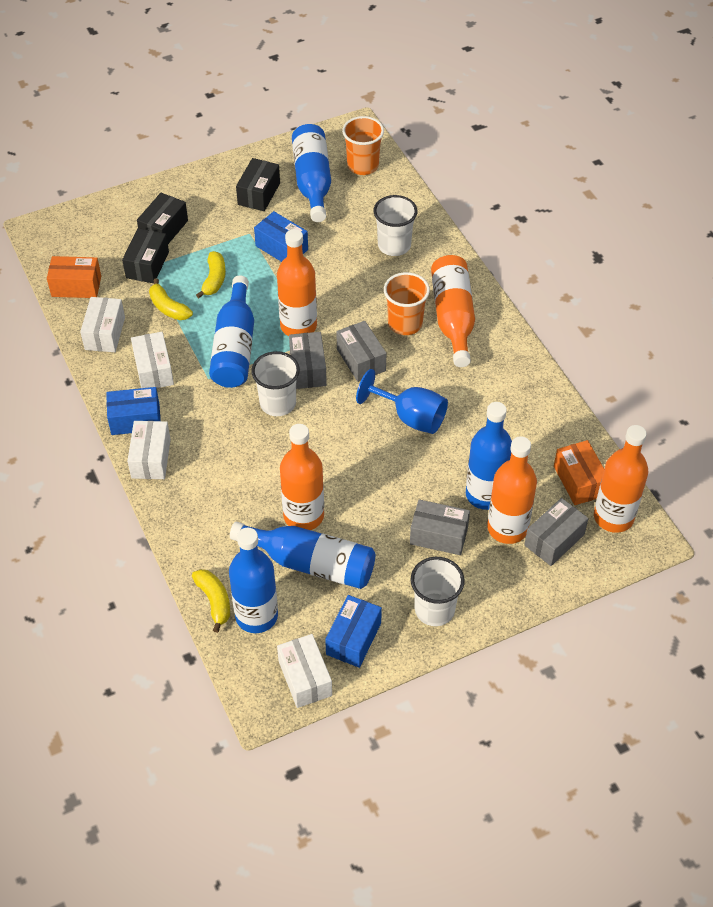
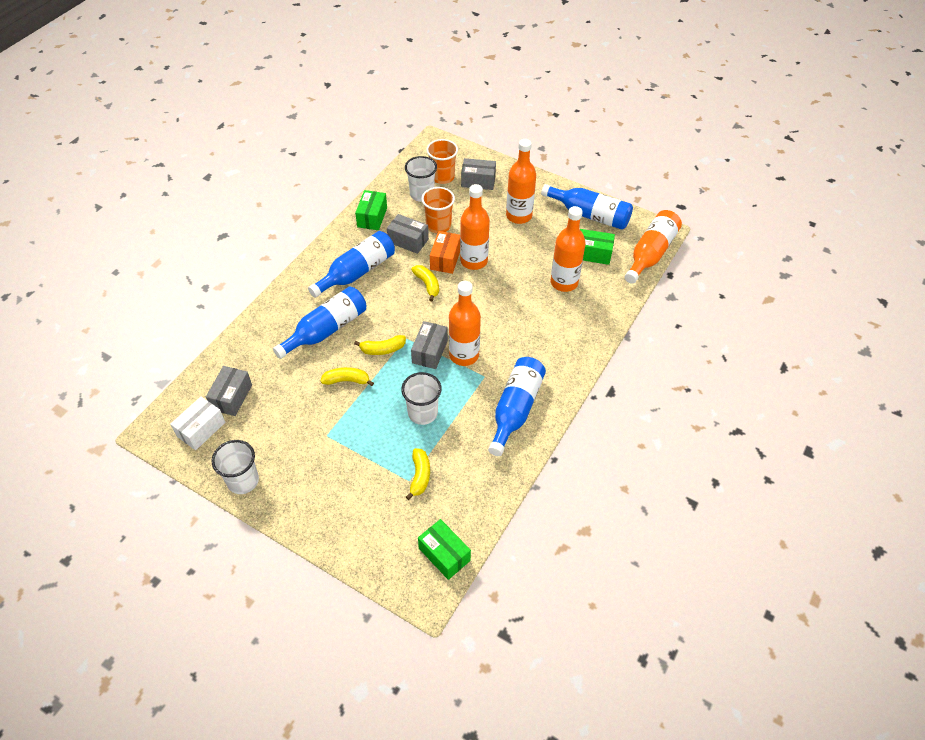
black box: 3 -> 0
blue bottle: 5 -> 4
blue box: 3 -> 0
blue goblet: 1 -> 0
green box: 0 -> 3
orange box: 2 -> 1
white box: 4 -> 1
yellow banana: 3 -> 4

